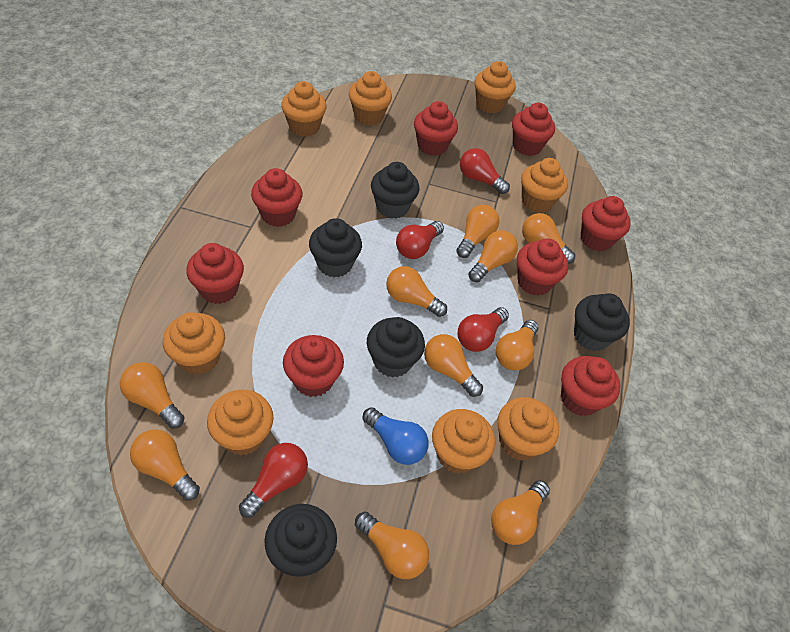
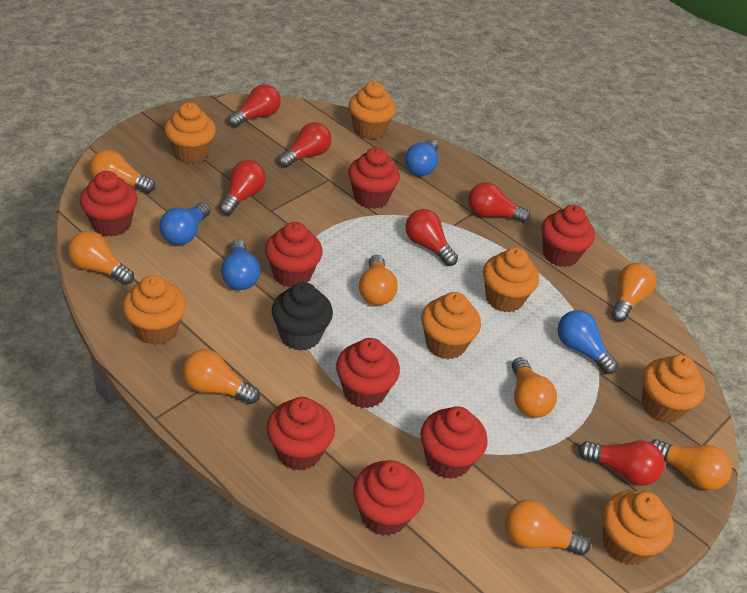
black cupcake: 5 -> 1
blue light bulb: 1 -> 4
orange cupcake: 8 -> 7
orange light bulb: 10 -> 8
red light bulb: 4 -> 6

